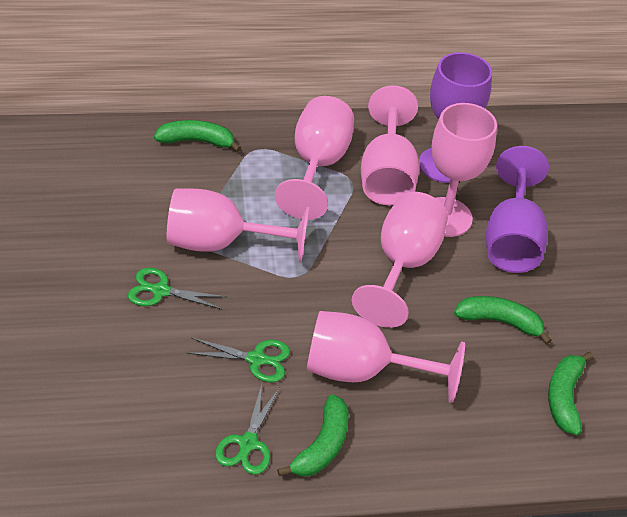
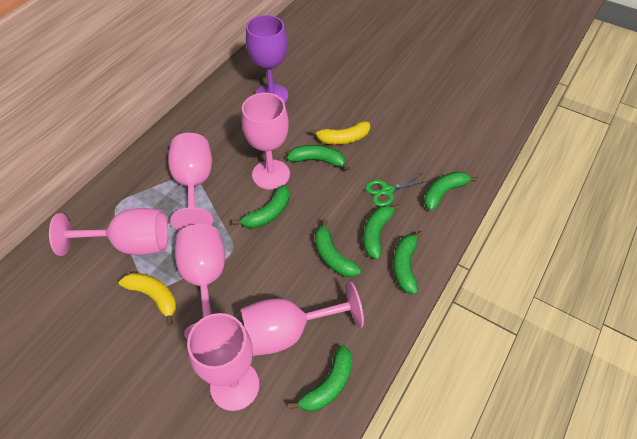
green banana: 4 -> 7
green scissors: 3 -> 1
purple goblet: 2 -> 1
yellow banana: 0 -> 2

